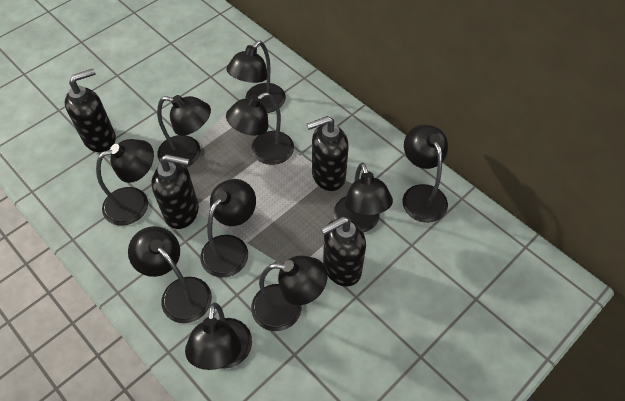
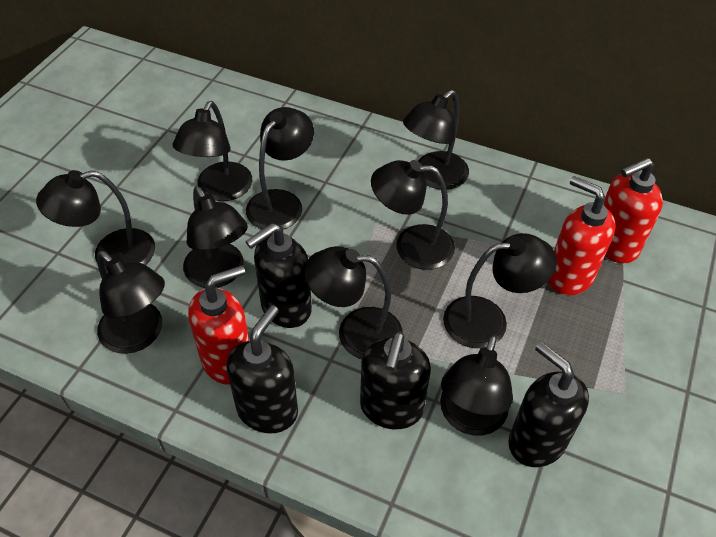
red soap dispenser: 0 -> 3

